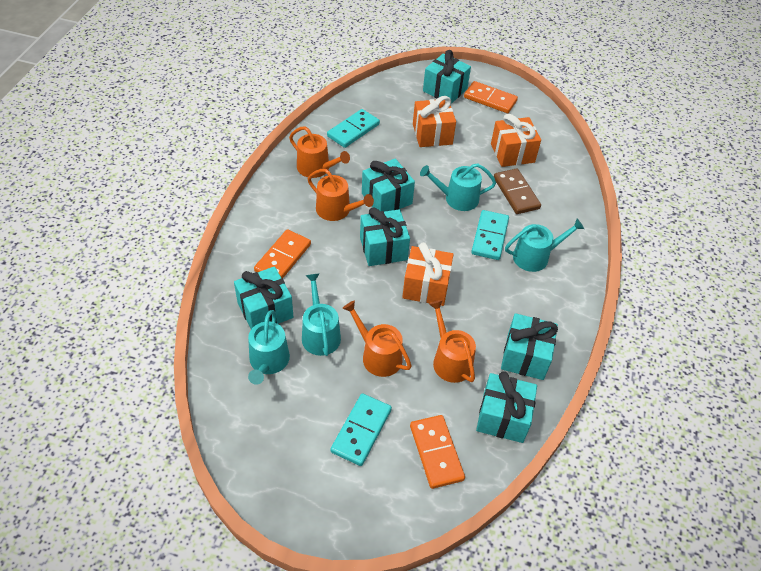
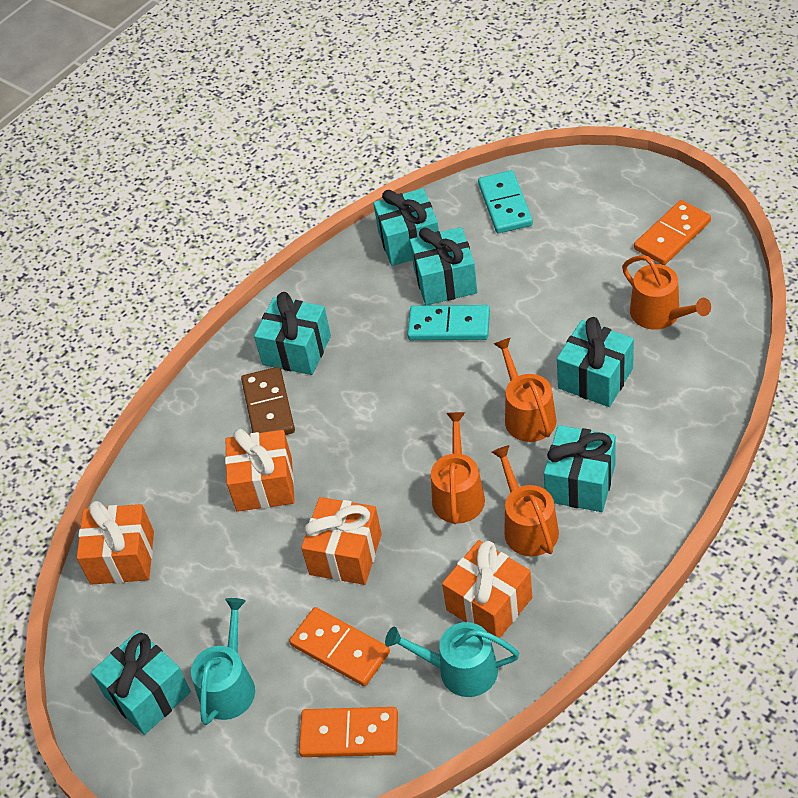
orange gift: 3 -> 4
turquoise domino: 3 -> 2
turquoise watering can: 4 -> 2

